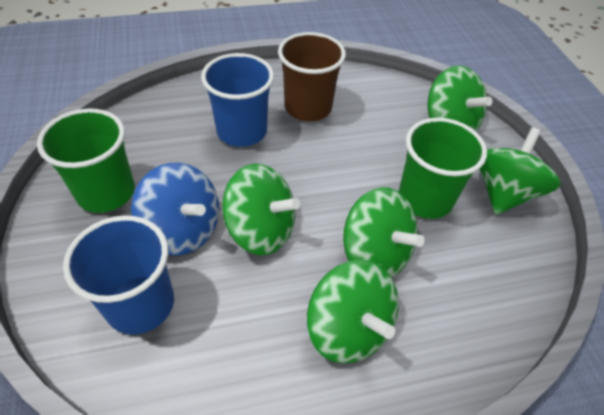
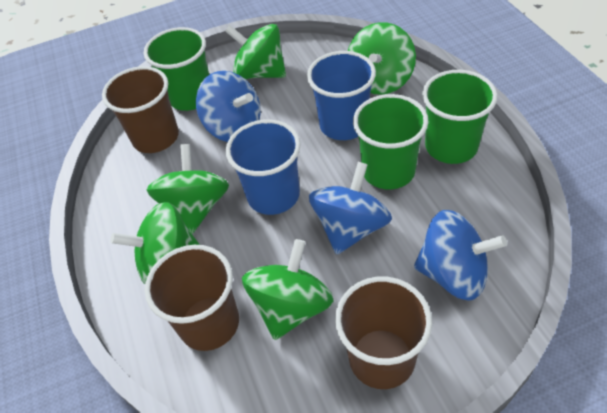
blue spinning top: 1 -> 3
brown cup: 1 -> 3
green cup: 2 -> 3

